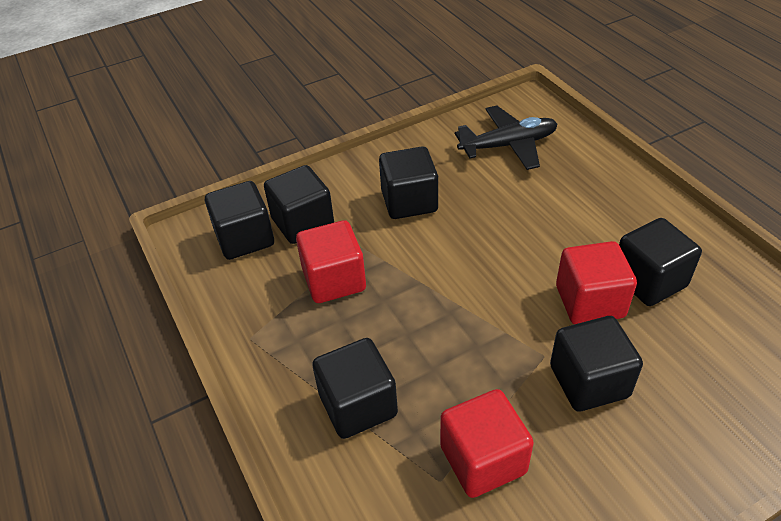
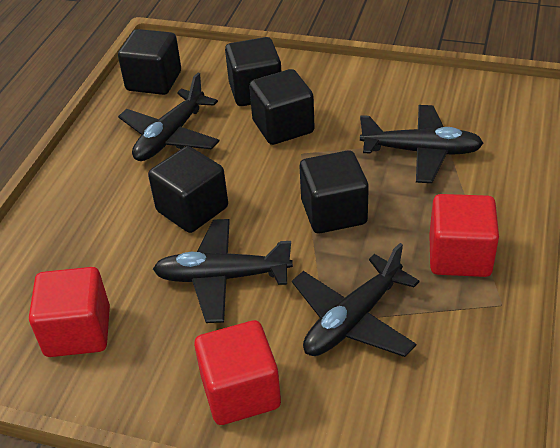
black cube: 6 -> 5
black plane: 1 -> 4

